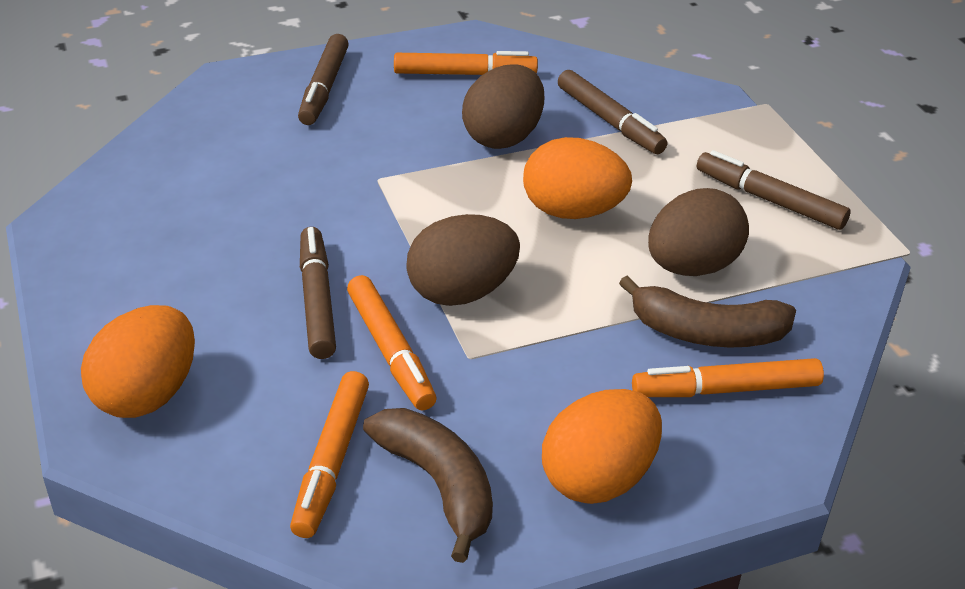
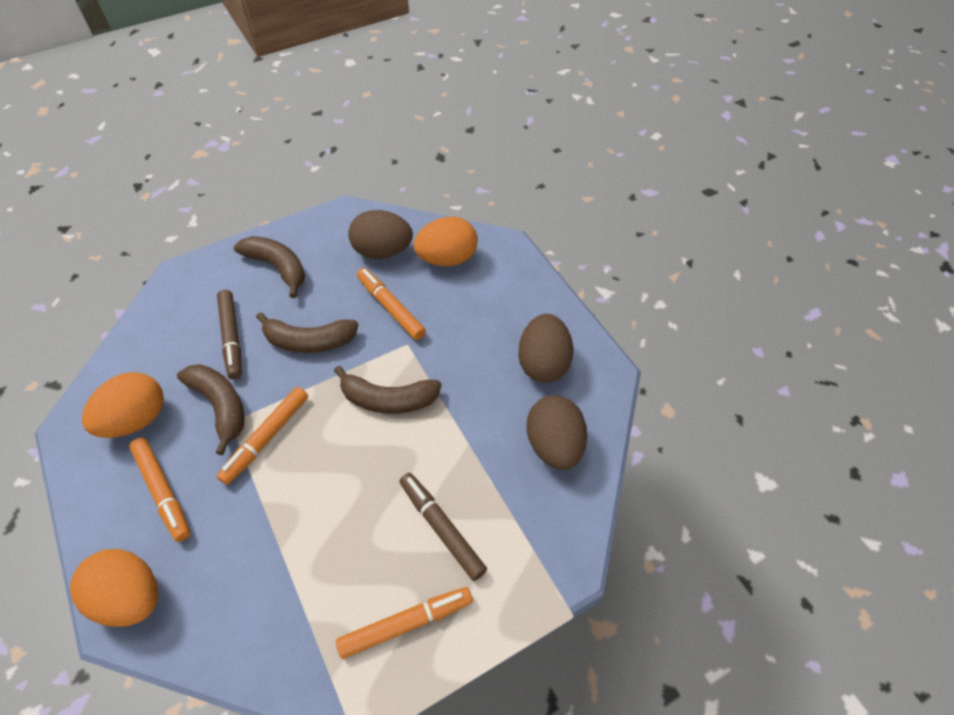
brown banana: 2 -> 4
brown marker: 4 -> 2

